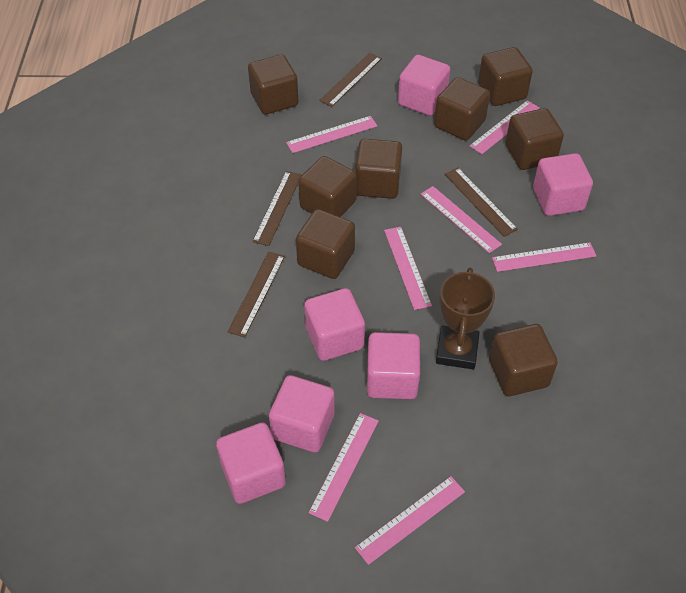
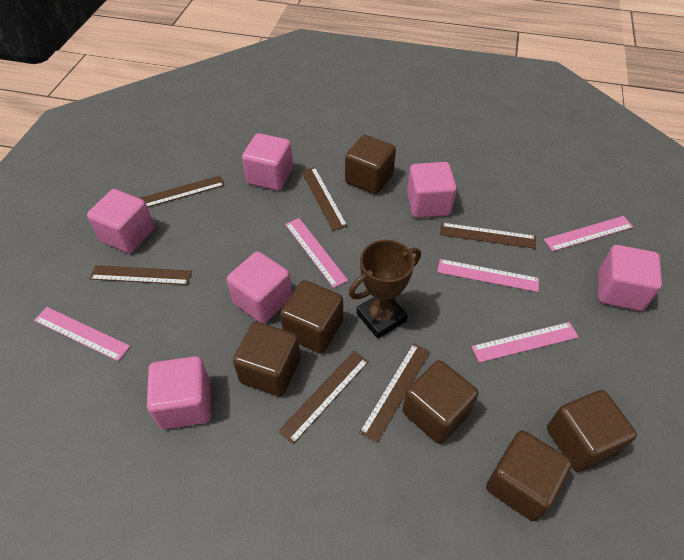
brown cube: 8 -> 6
brown ruler: 4 -> 6
pink ruler: 7 -> 5

